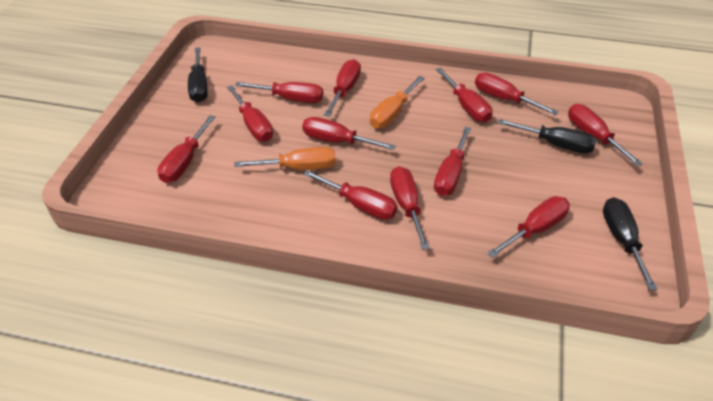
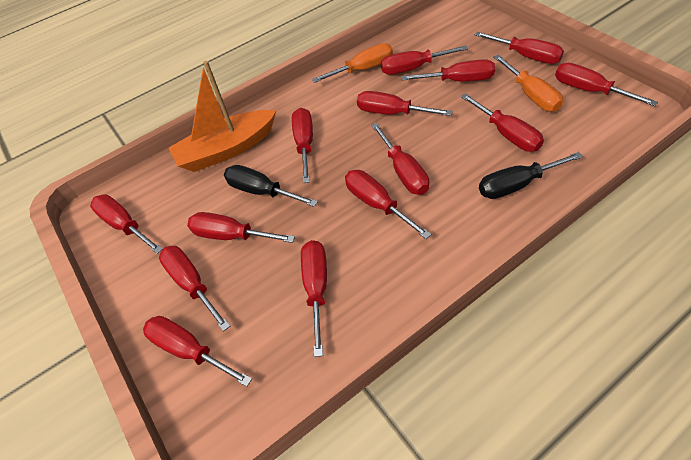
black screwdriver: 3 -> 2
orange boat: 0 -> 1
red screwdriver: 12 -> 14

